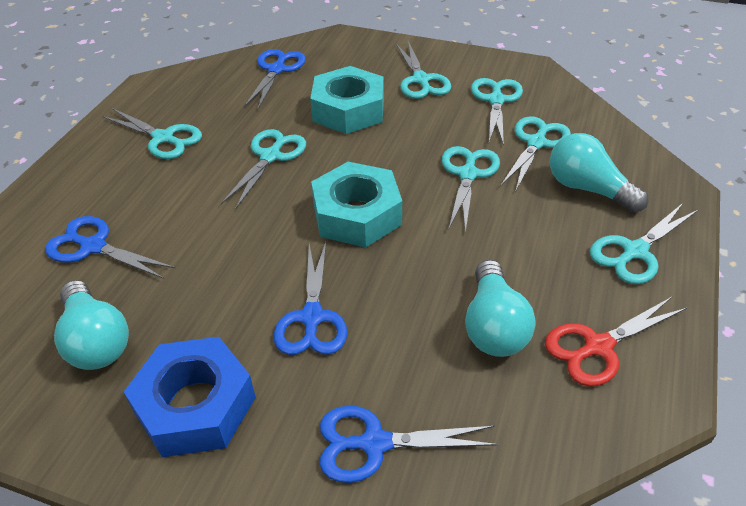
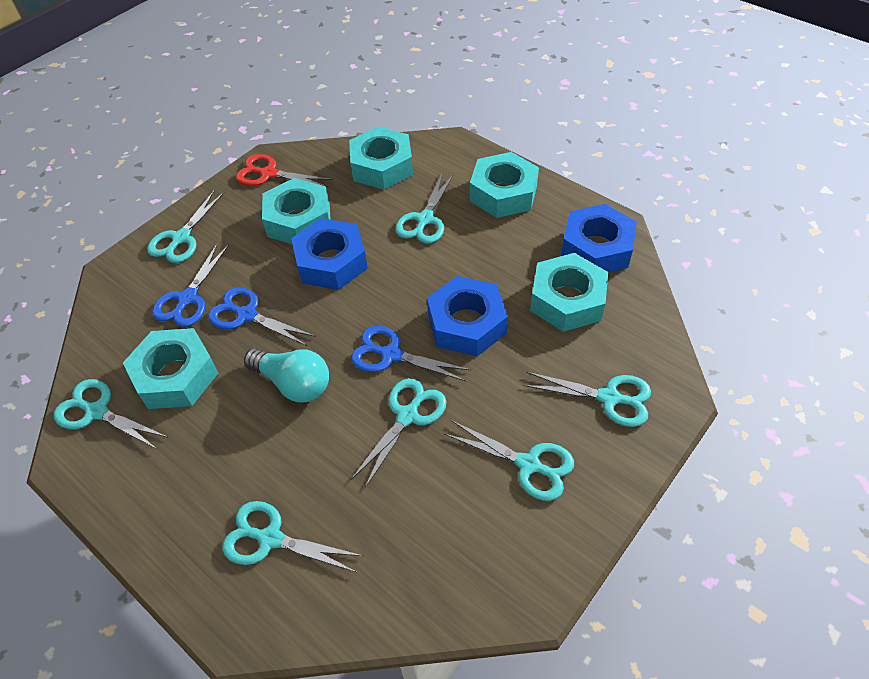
blue nut: 1 -> 3
blue scissors: 4 -> 3
turquoise light bulb: 3 -> 1
turquoise nut: 2 -> 5

